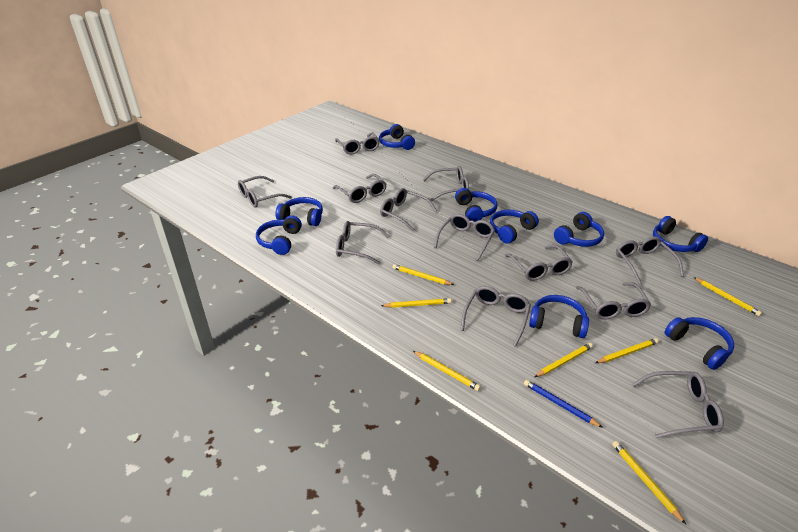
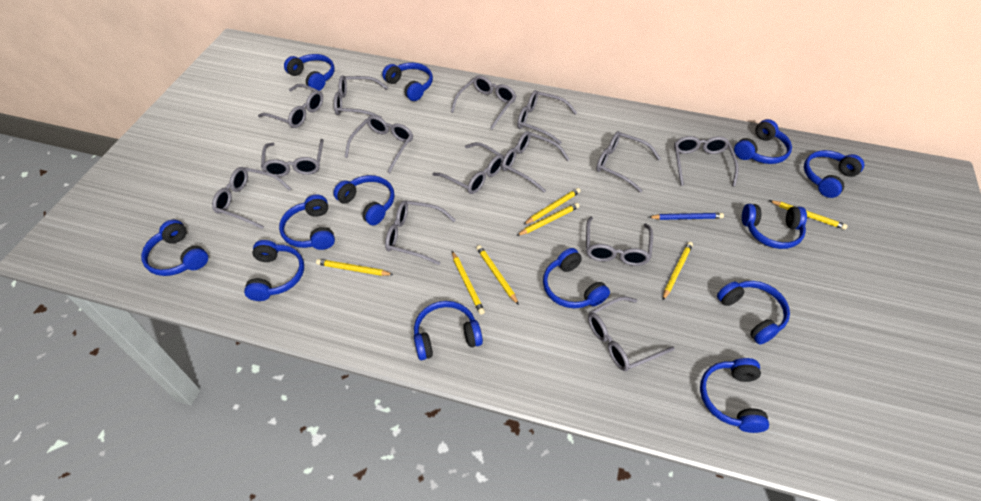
blue headphones: 9 -> 13
grey glasses: 12 -> 14

